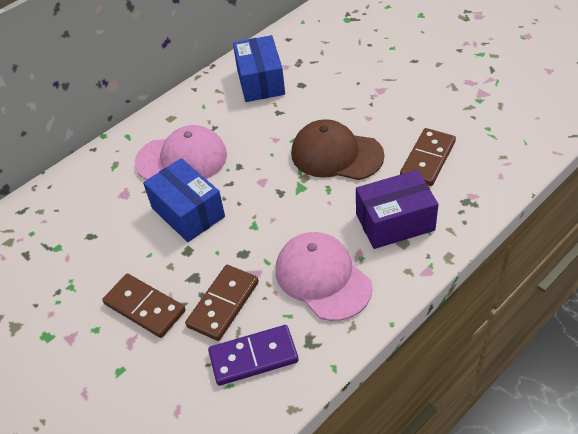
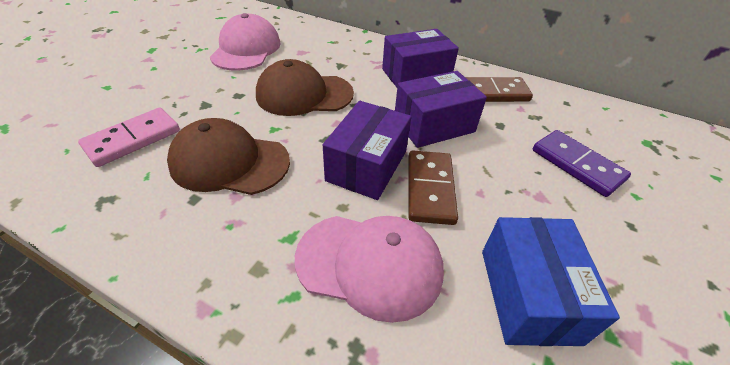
blue box: 2 -> 1
brown cap: 1 -> 2
brown domino: 3 -> 2
pink domino: 0 -> 1
purple box: 1 -> 3

